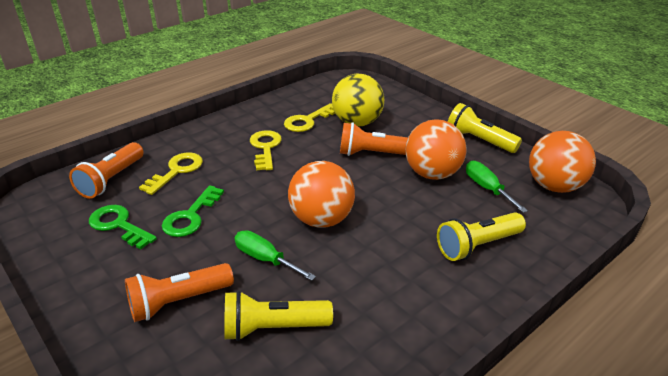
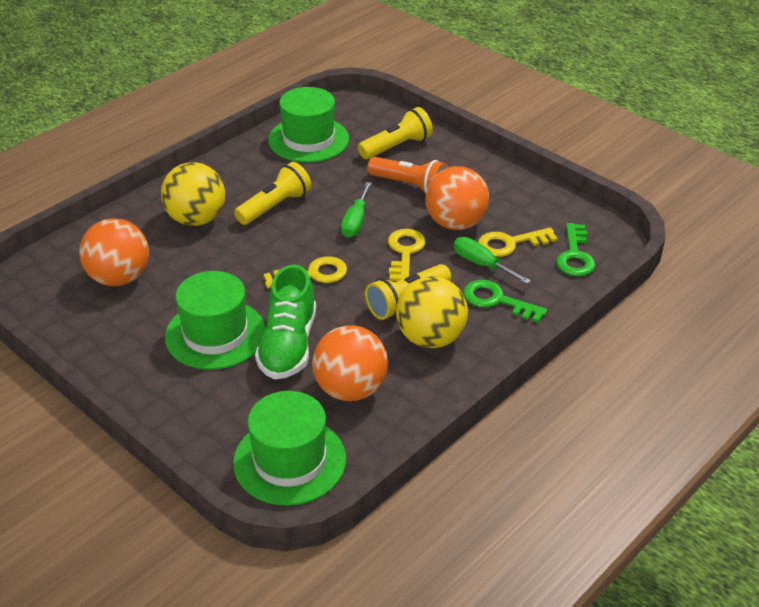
green hat: 0 -> 3
green shoe: 0 -> 1
orange flashlight: 3 -> 1
yellow ball: 1 -> 2

